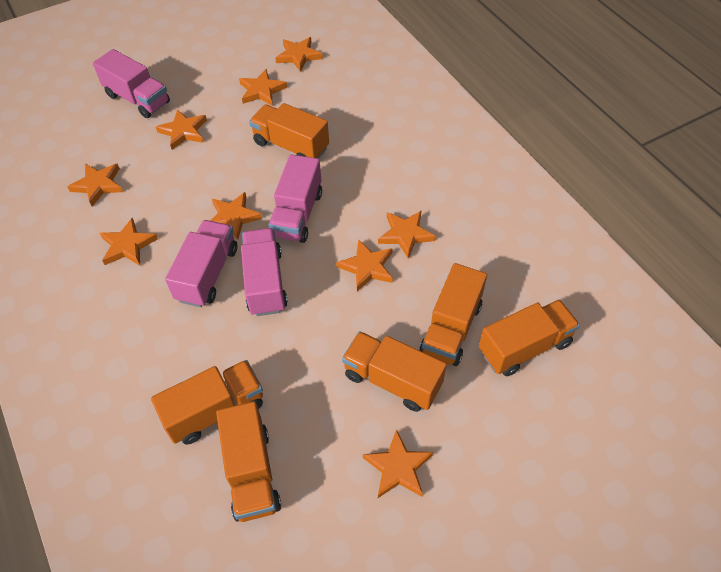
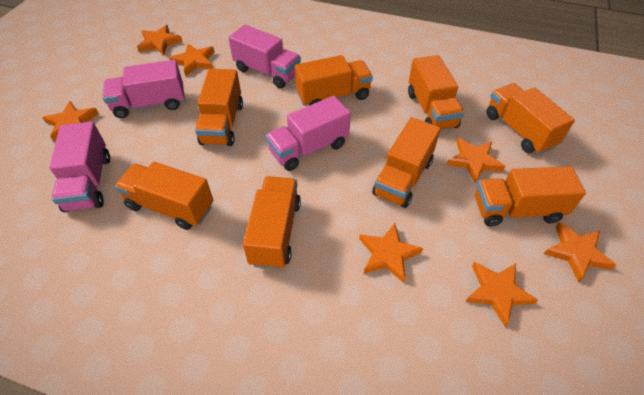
orange star: 9 -> 7
orange truck: 6 -> 8

